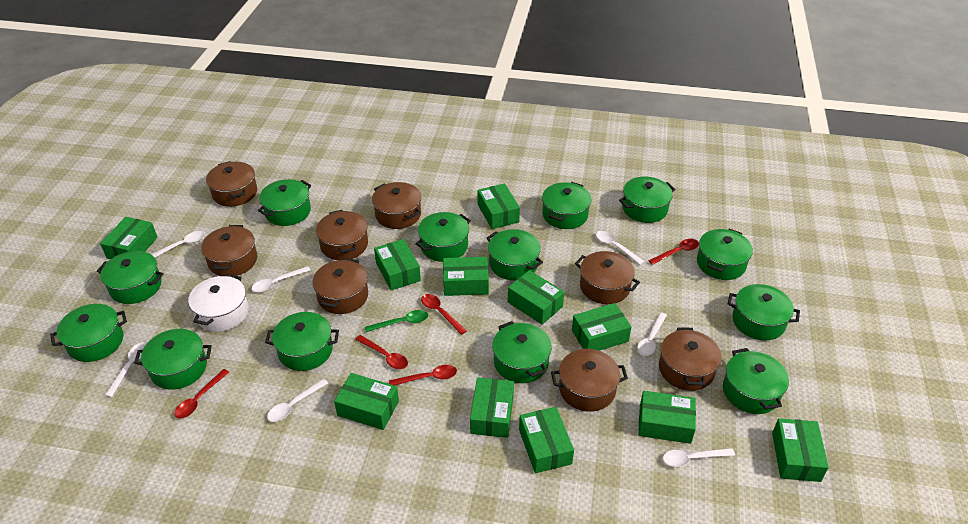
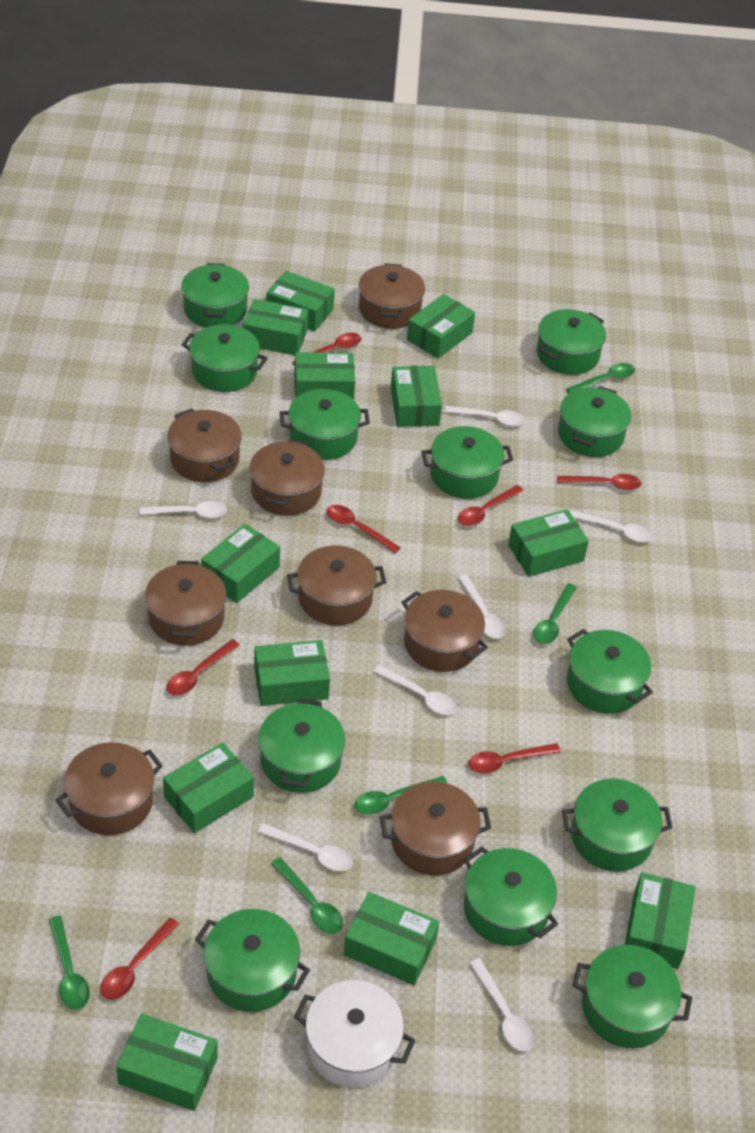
green box: 11 -> 12
green pot: 13 -> 12
green spoon: 1 -> 5
red spoon: 5 -> 7

